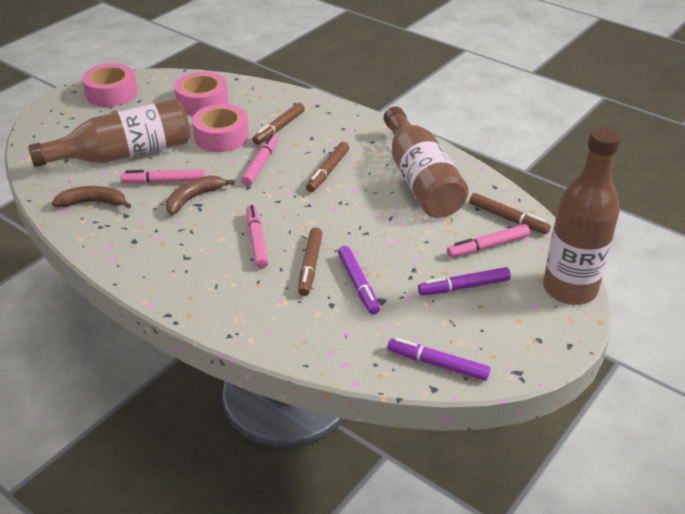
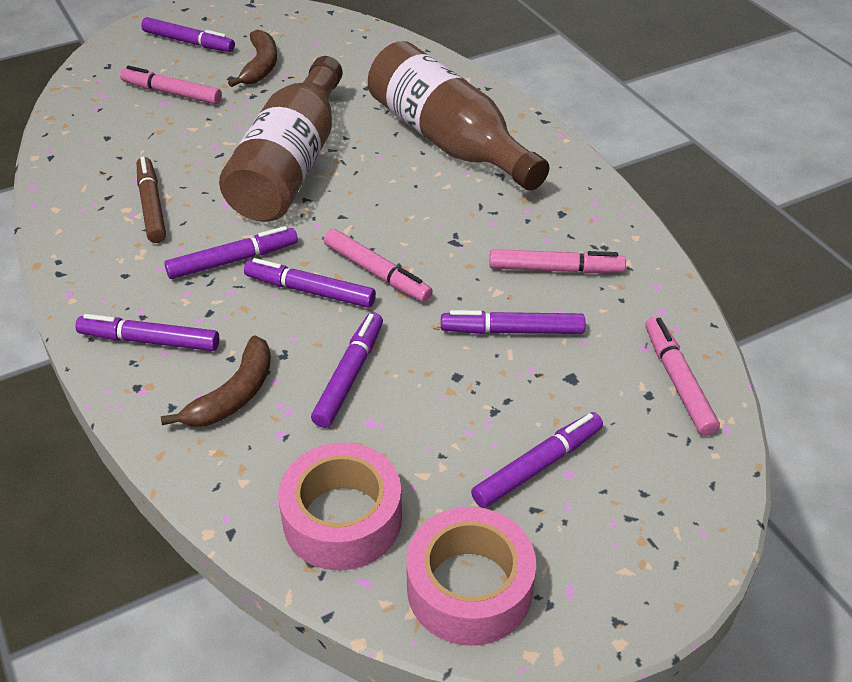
brown bottle: 3 -> 2
brown marker: 4 -> 1
pink tape: 3 -> 2
purple marker: 3 -> 7

